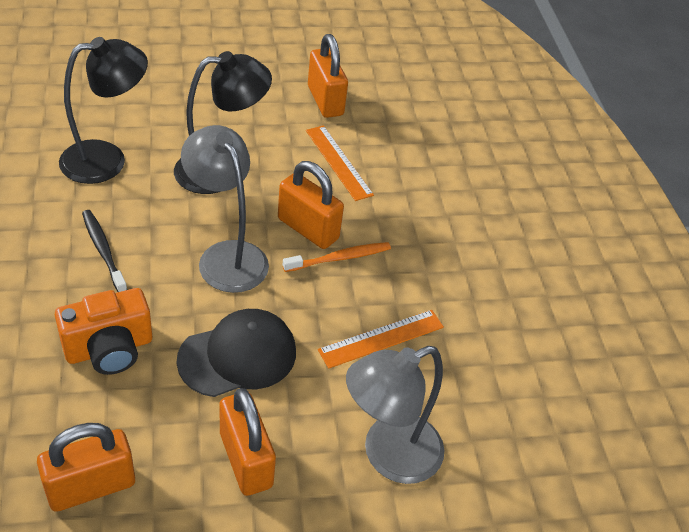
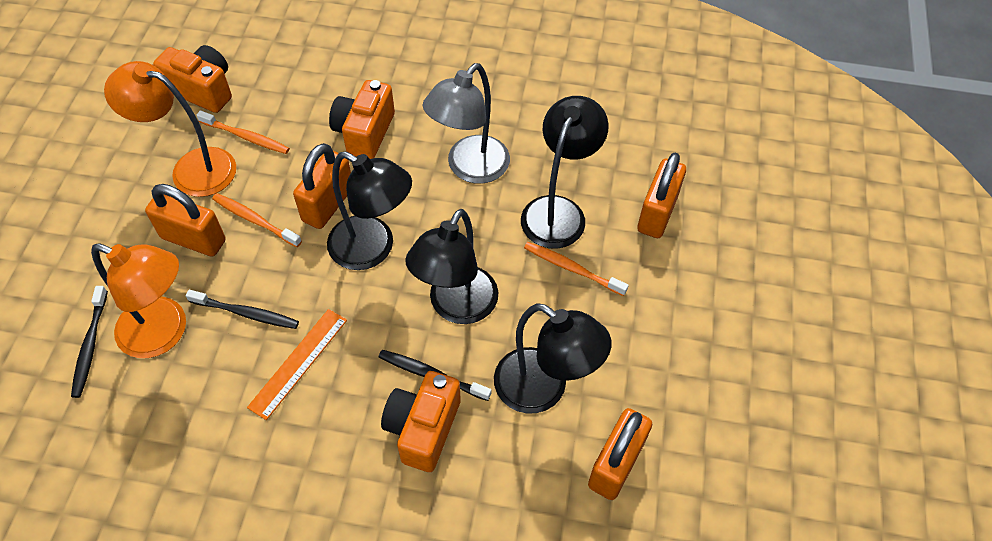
black cap: 1 -> 0
black lamp: 2 -> 4
black toothbrush: 1 -> 3
grey lamp: 2 -> 1
orange camera: 1 -> 3
orange lamp: 0 -> 2
orange ruler: 2 -> 1
orange toothbrush: 1 -> 3

